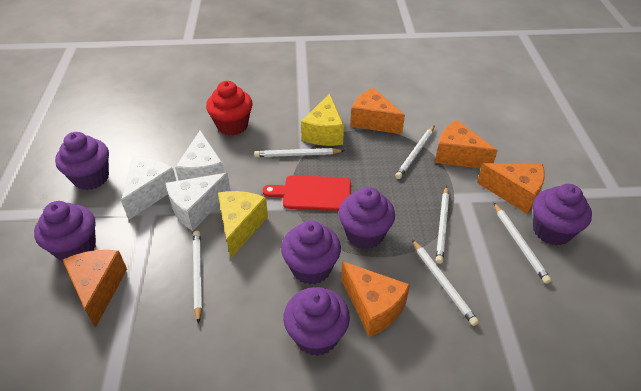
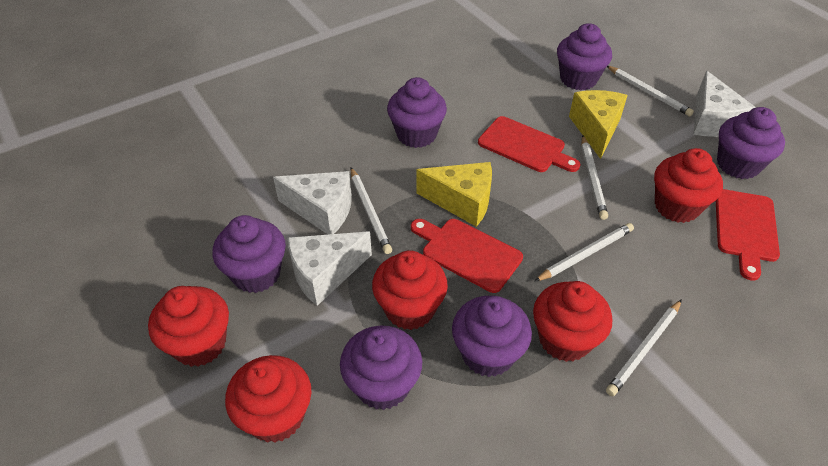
orange cheese: 5 -> 0
red cupcake: 1 -> 5
red cutting board: 1 -> 3
white pencil: 6 -> 5

